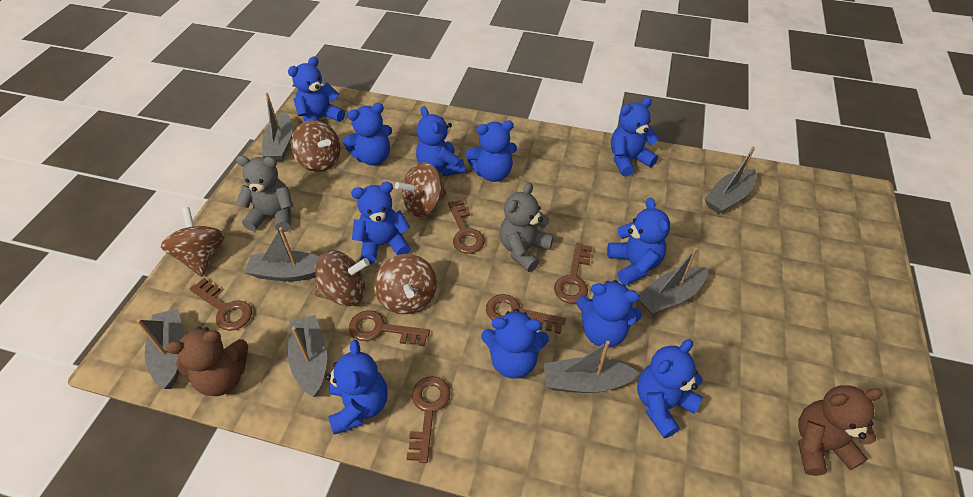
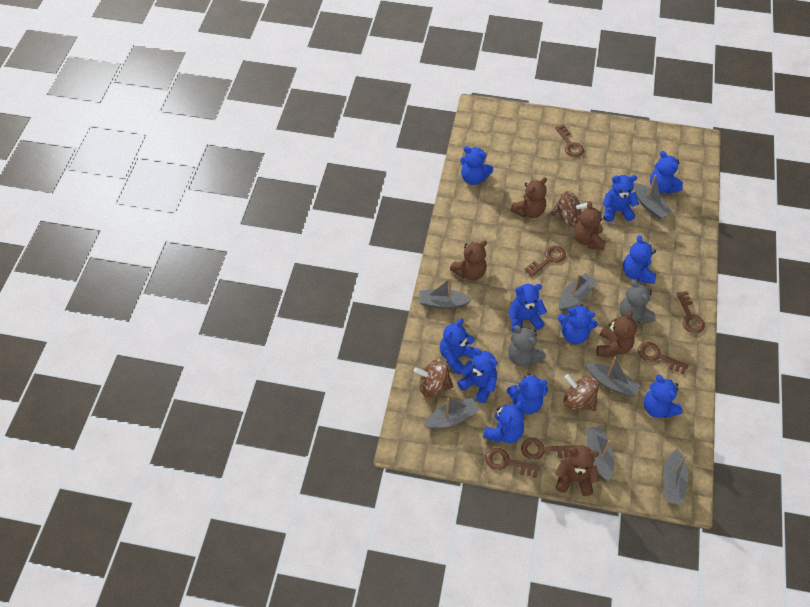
brown spinning top: 5 -> 3
brown teddy bear: 2 -> 5

